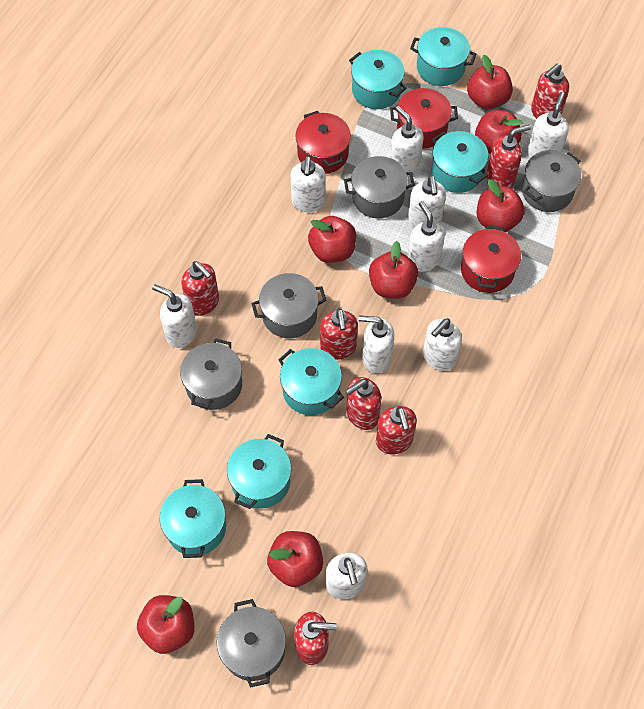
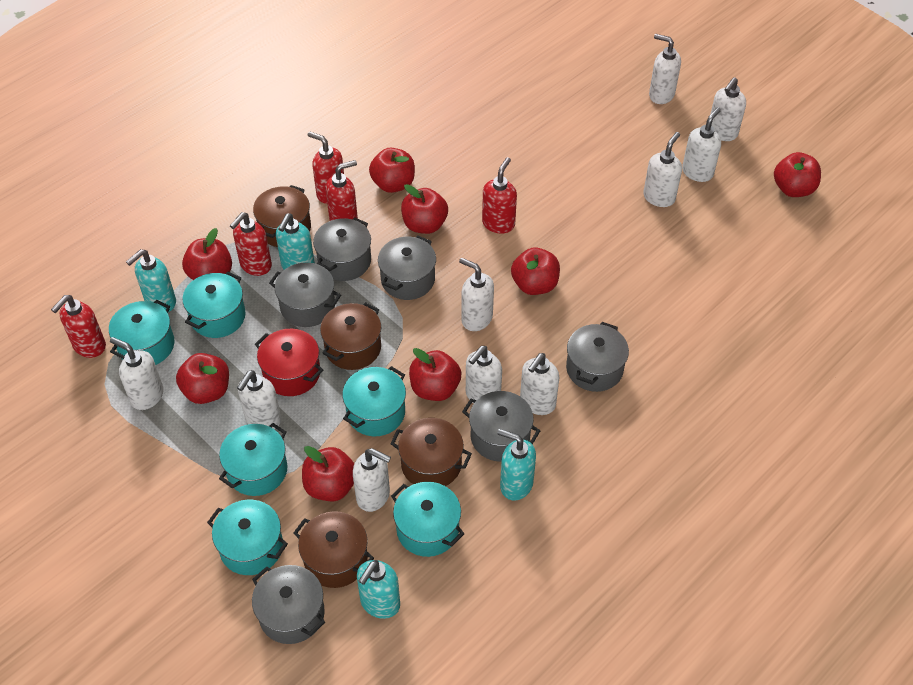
brown pot: 0 -> 4
grey pot: 5 -> 6
red apple: 7 -> 8
red pot: 3 -> 1
red soap dispenser: 7 -> 5
turquoise soap dispenser: 0 -> 4
white soap dispenser: 9 -> 10

